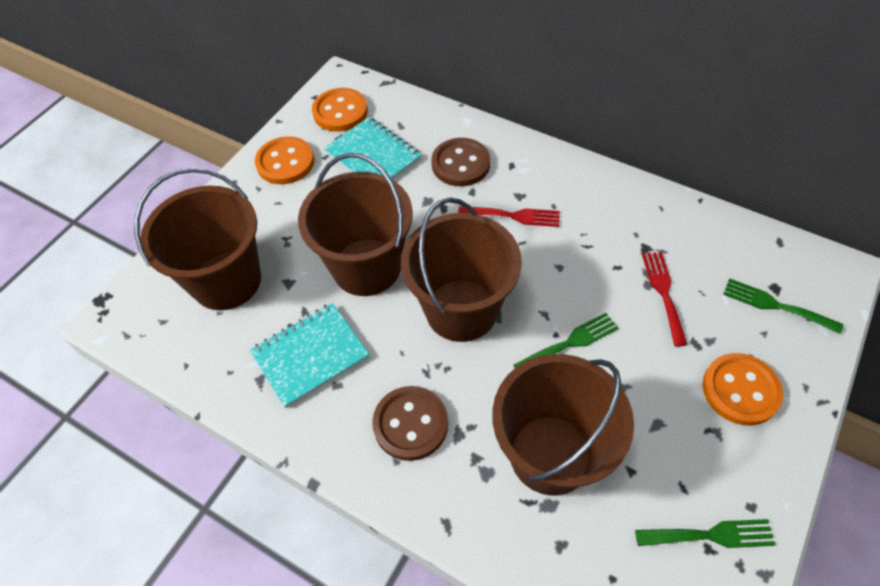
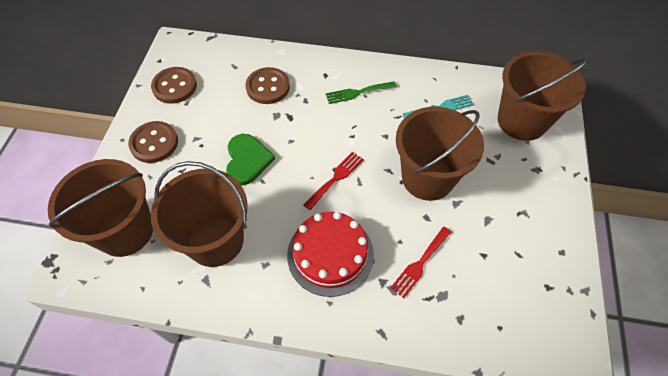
brown button: 2 -> 3
green fork: 3 -> 1
green heart: 0 -> 1
orange button: 3 -> 0
red cake: 0 -> 1
turquoise fork: 0 -> 1
turquoise notebook: 2 -> 0

